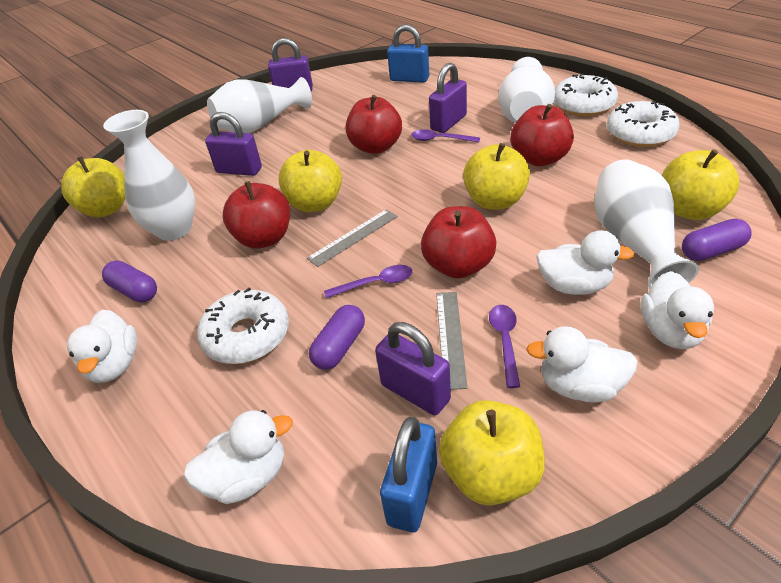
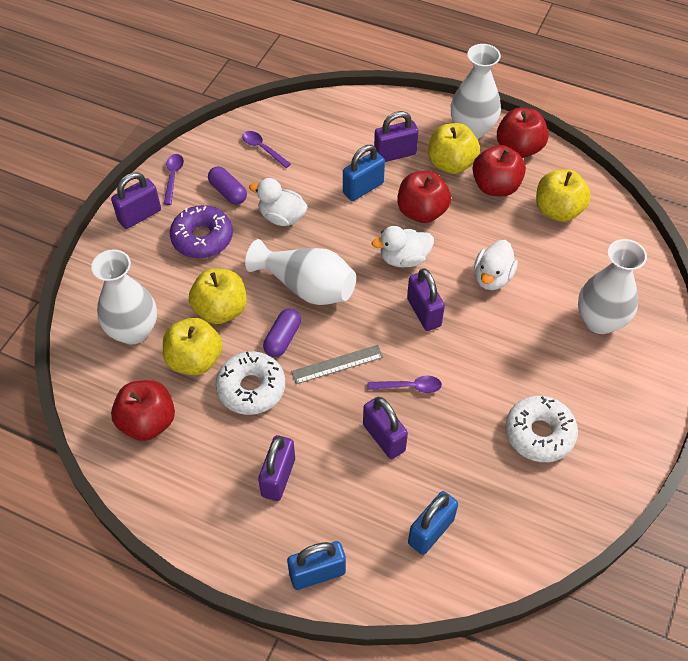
blue padlock: 2 -> 3
grey ruler: 2 -> 1
purple capsule: 3 -> 2
purple donut: 0 -> 1
purple padlock: 4 -> 5
white donut: 3 -> 2
white duck: 5 -> 3
yellow apple: 5 -> 4

